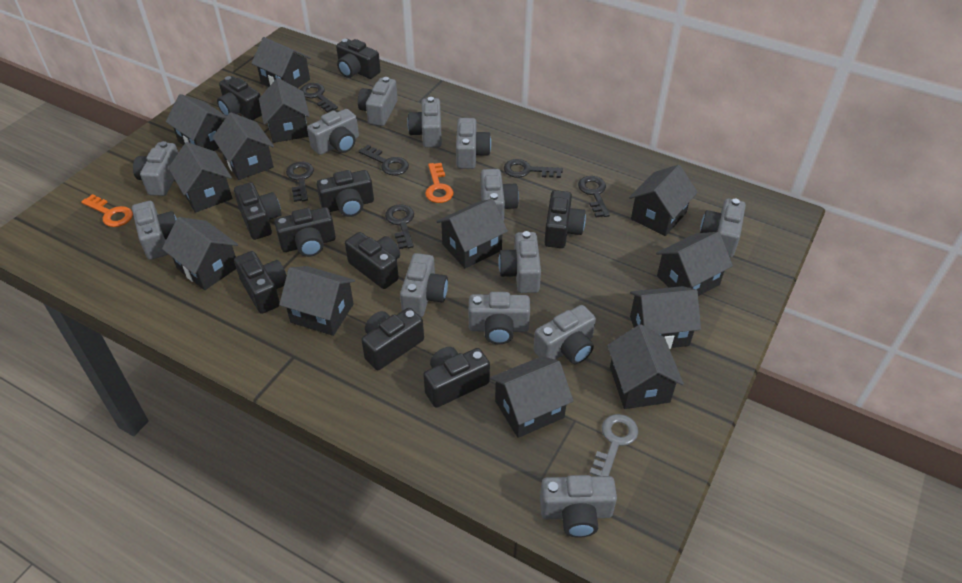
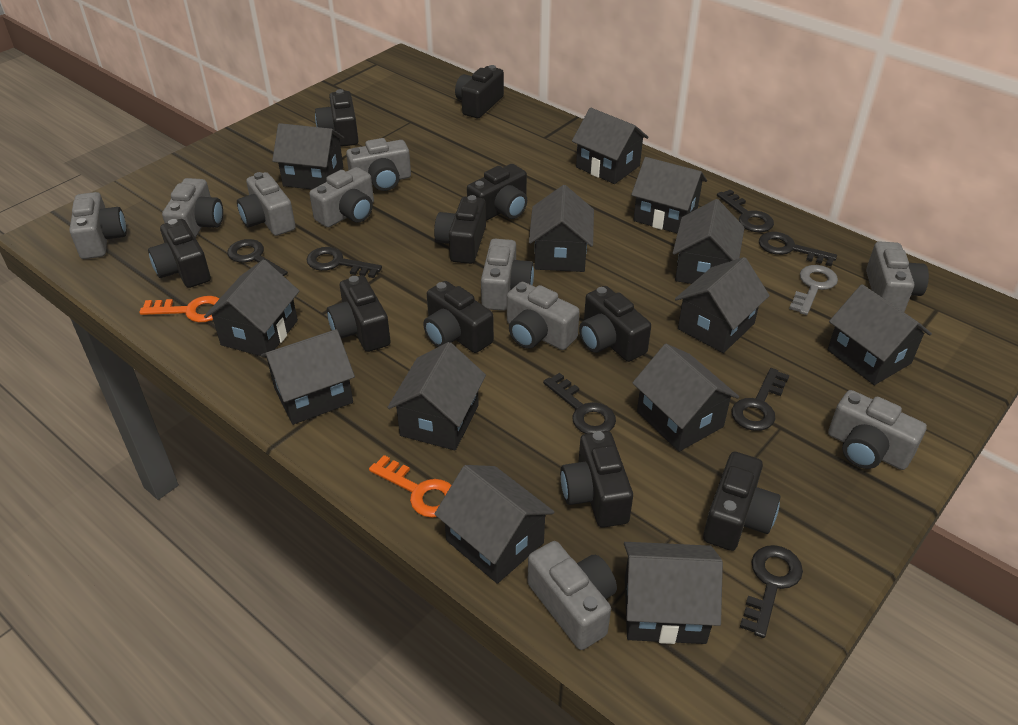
black key: 6 -> 7
grey camera: 13 -> 10

